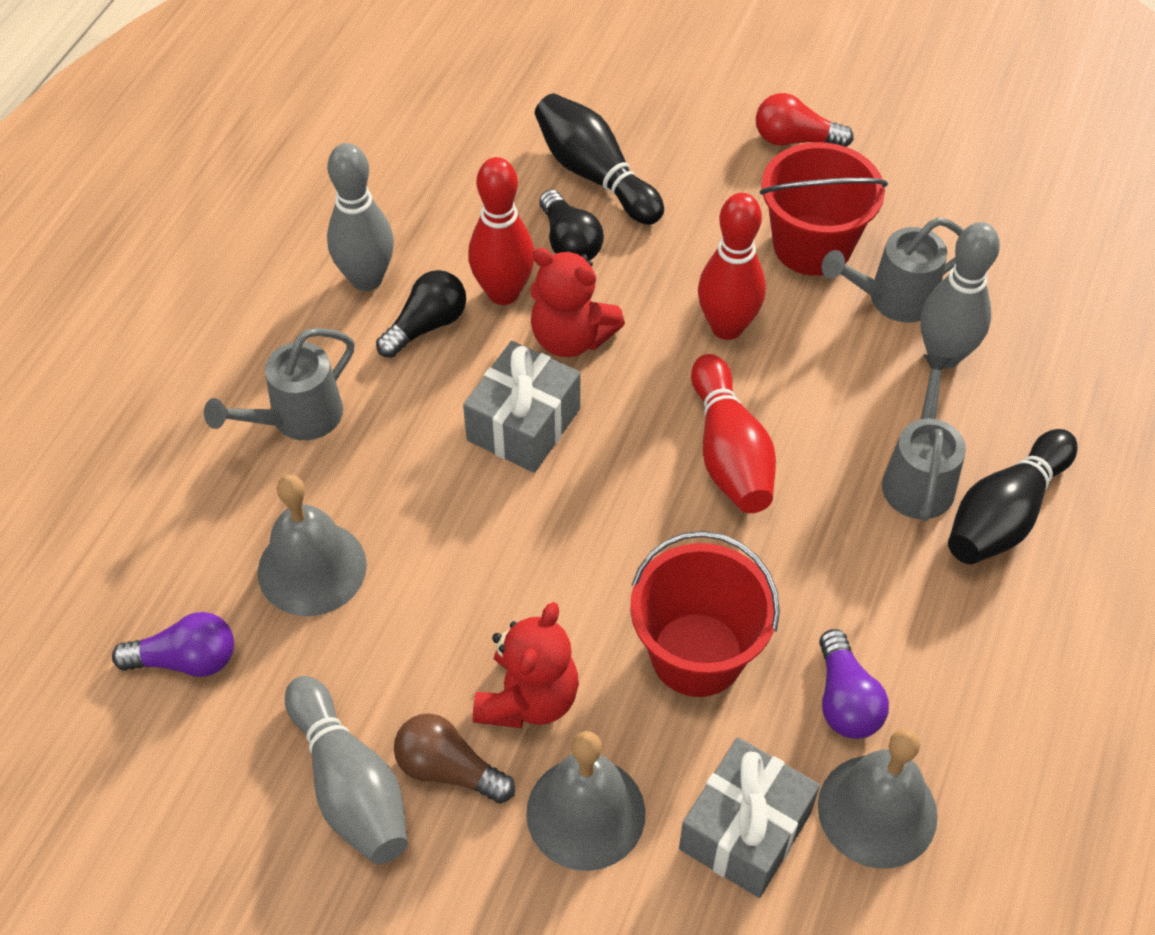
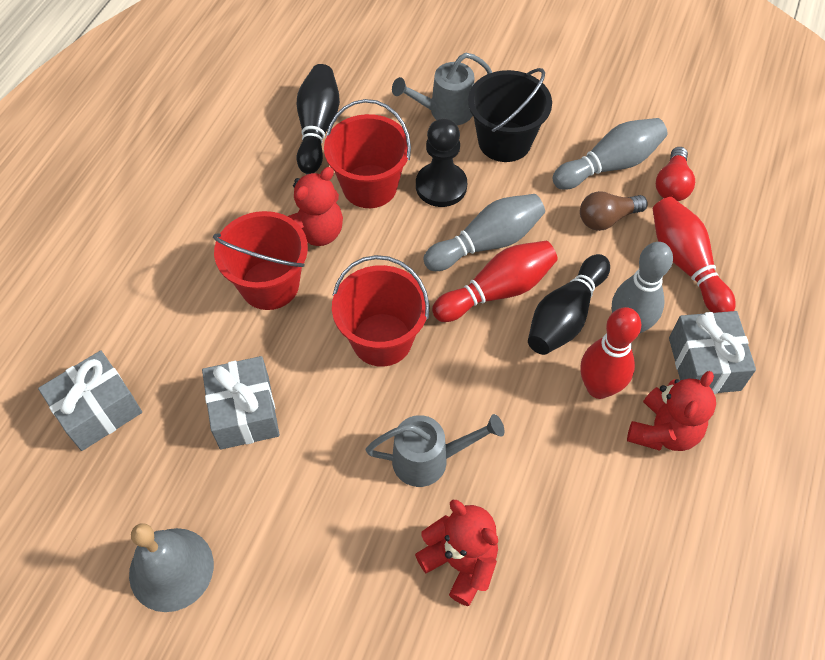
black bucket: 0 -> 1
black light bulb: 2 -> 0
black pawn: 0 -> 1
grey bell: 3 -> 1
grey gift: 2 -> 3
grey watering can: 3 -> 2
purple light bulb: 2 -> 0
red bucket: 2 -> 3
red teddy bear: 2 -> 3

